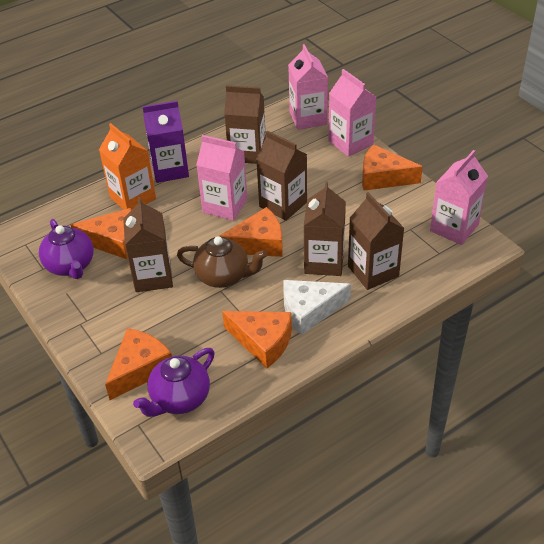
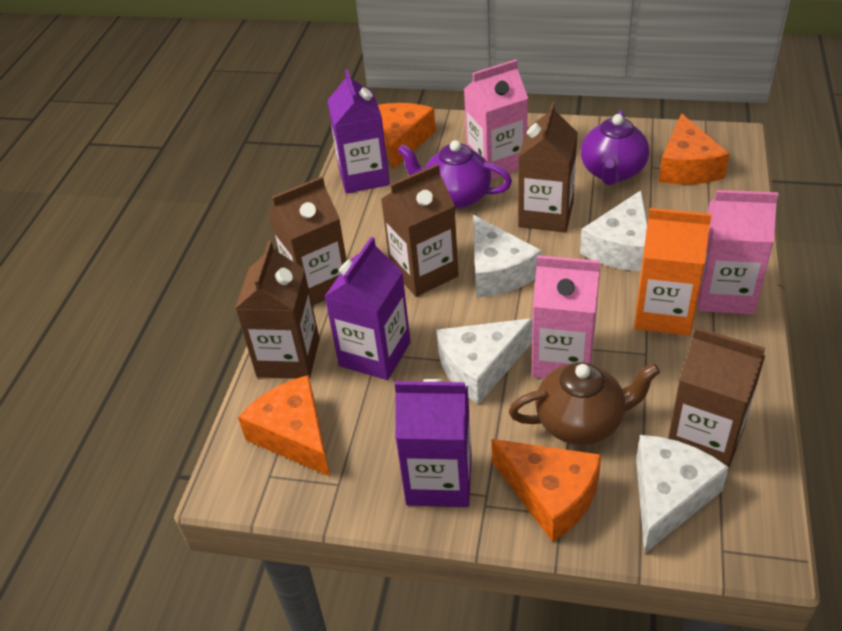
orange cheese: 5 -> 4
pink carton: 4 -> 3
purple carton: 1 -> 3
white cheese: 1 -> 4

